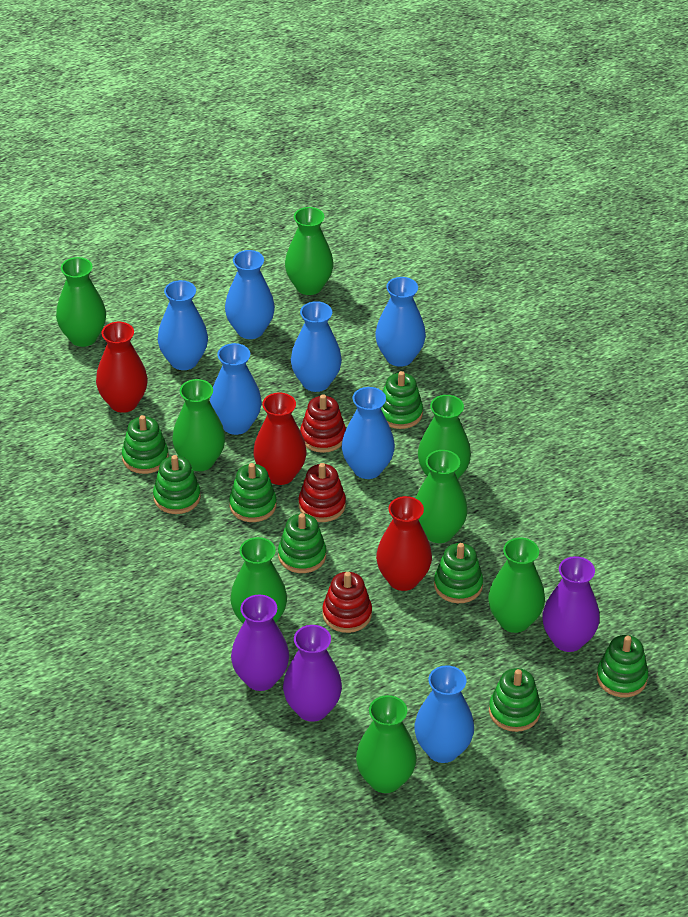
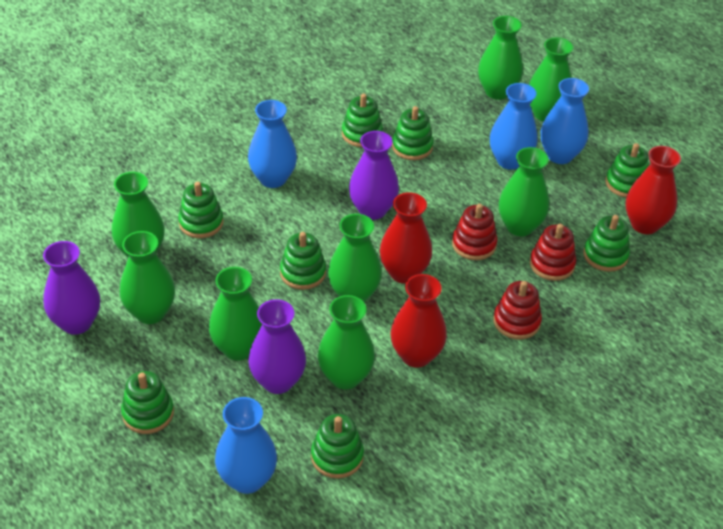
blue vase: 7 -> 4

